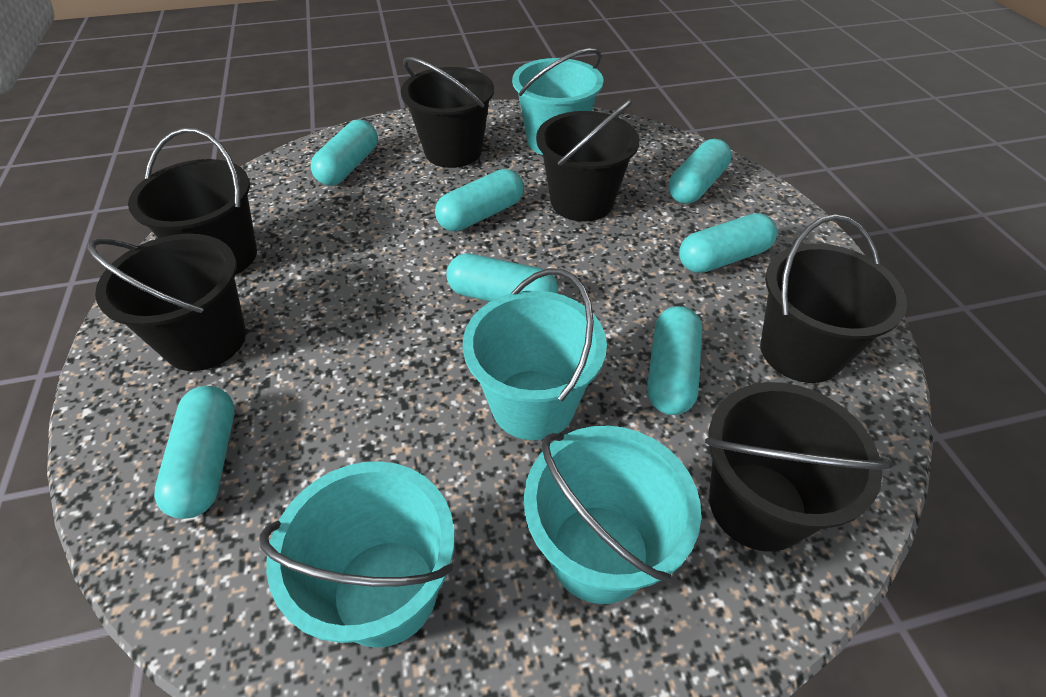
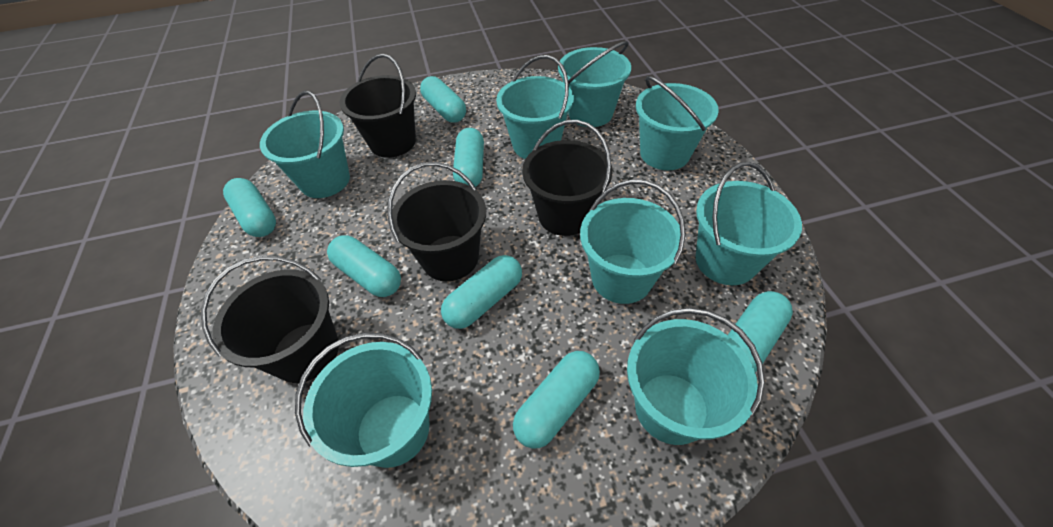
black bucket: 6 -> 4
turquoise bucket: 4 -> 8

